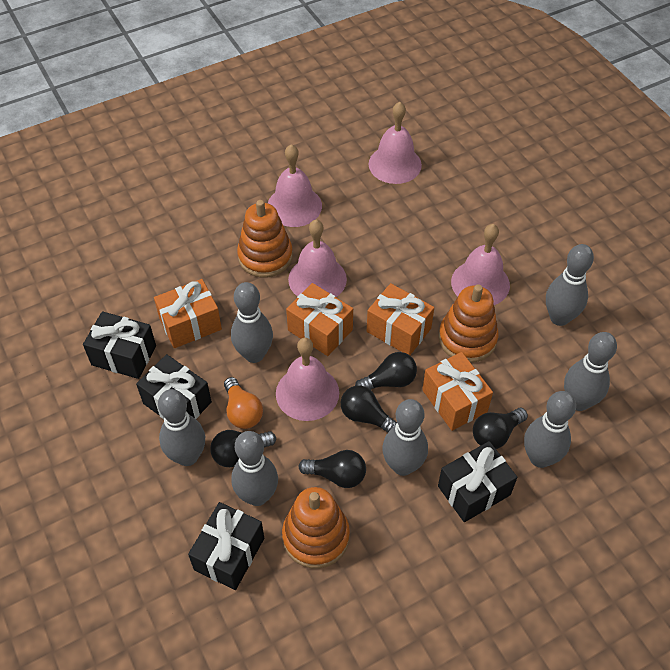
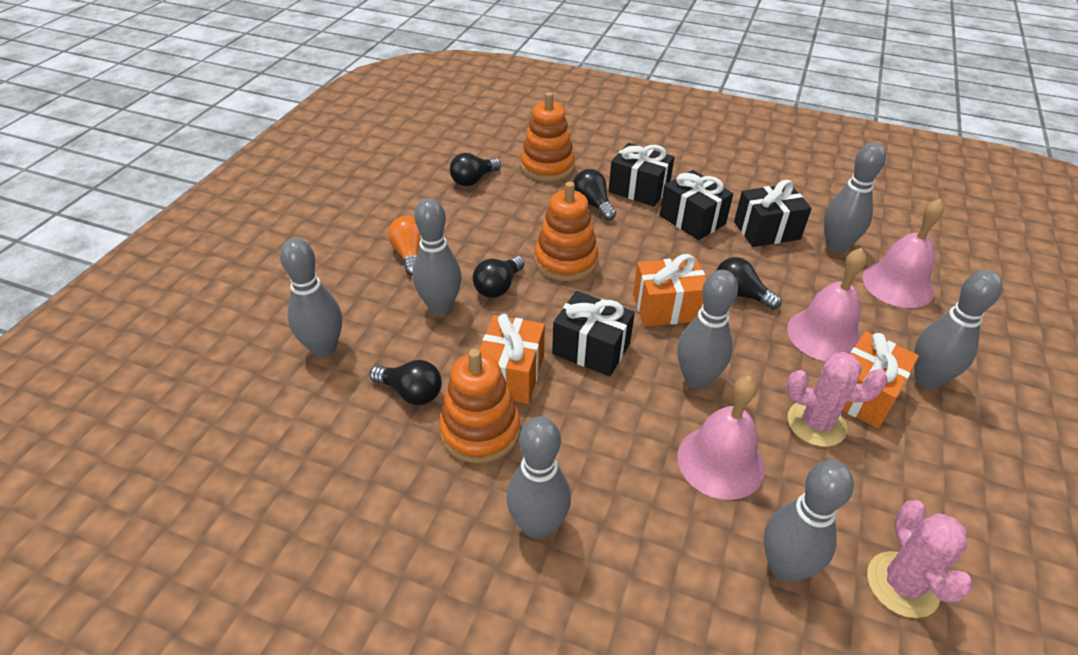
orange gift: 4 -> 3
pink bell: 5 -> 3
pink cactus: 0 -> 2

